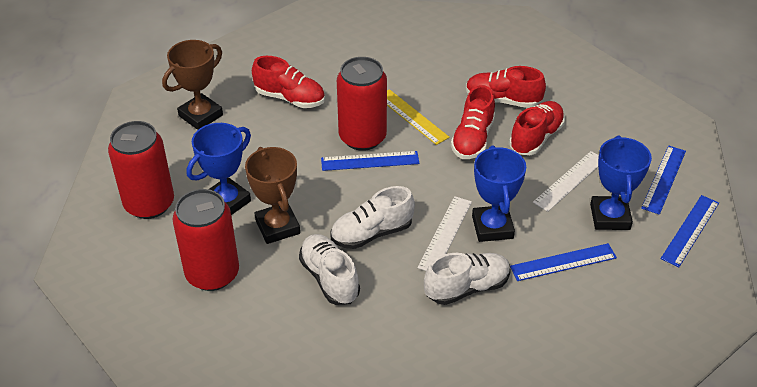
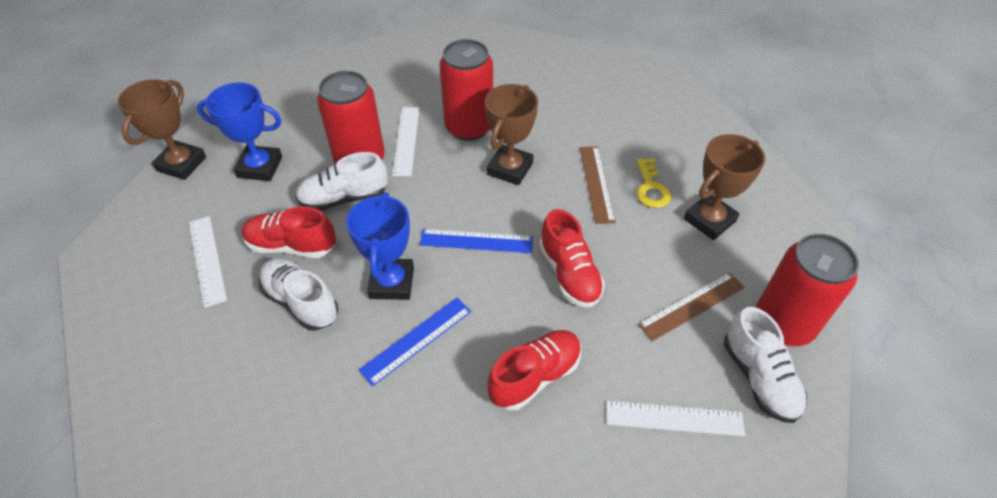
blue ruler: 4 -> 2
blue trophy: 3 -> 2
brown ruler: 0 -> 2
brown trophy: 2 -> 3
red shoe: 4 -> 3
white ruler: 2 -> 3
yellow key: 0 -> 1
yellow ruler: 1 -> 0

